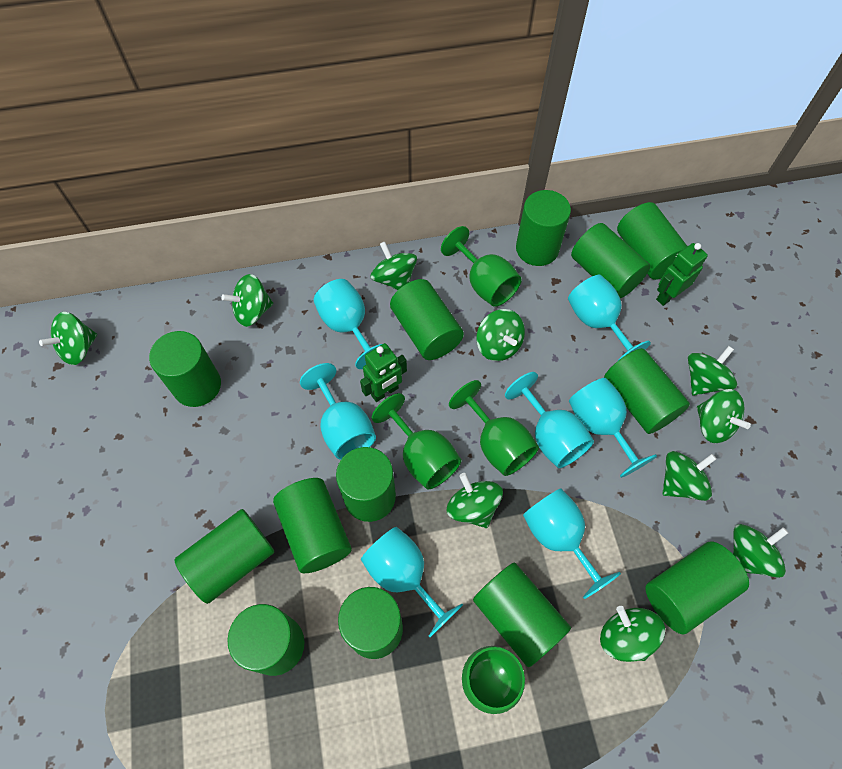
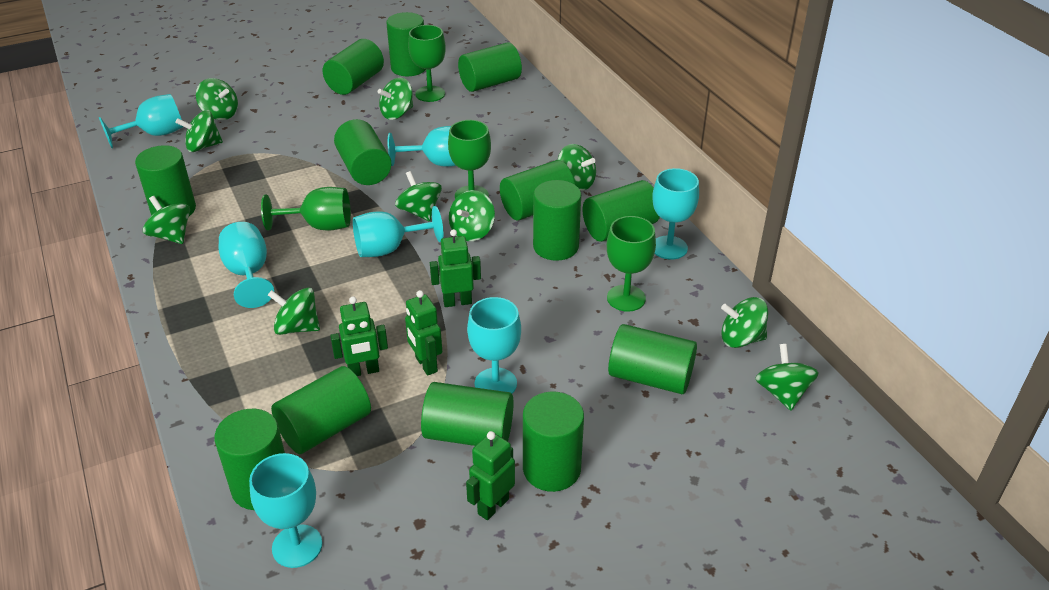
green robot: 2 -> 4

